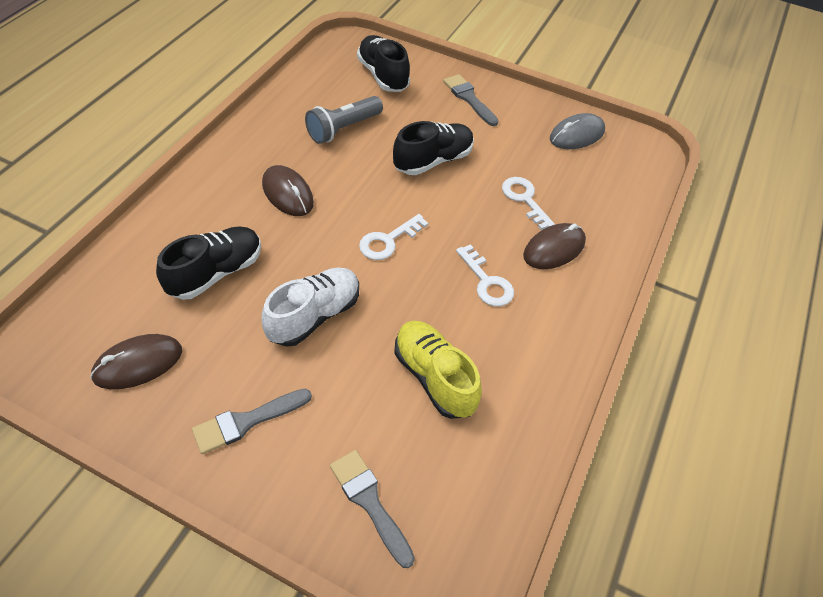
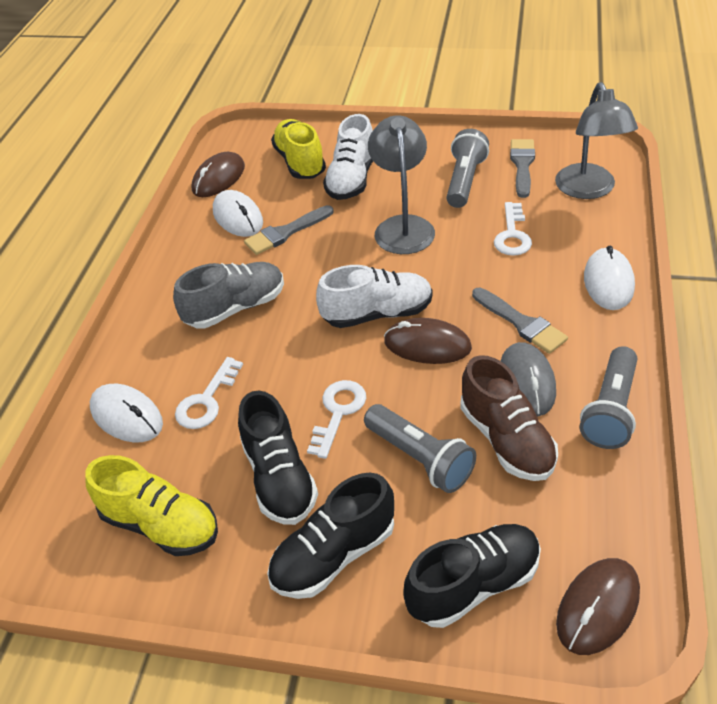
brown shoe: 0 -> 1
grey flashlight: 1 -> 3
grey lamp: 0 -> 2
grey shoe: 0 -> 1
white mouse: 0 -> 3
white shoe: 1 -> 2
yellow shoe: 1 -> 2

